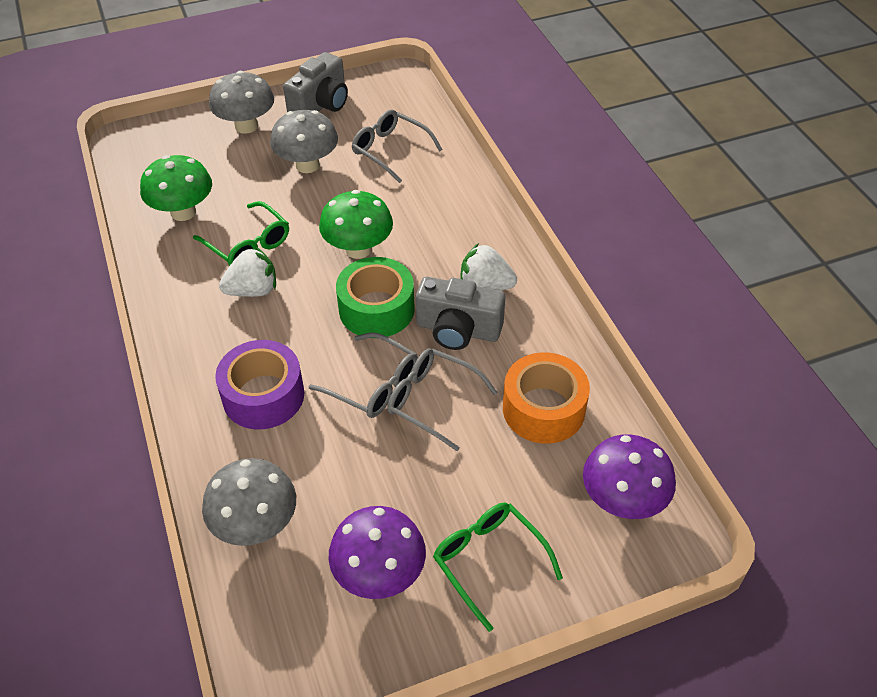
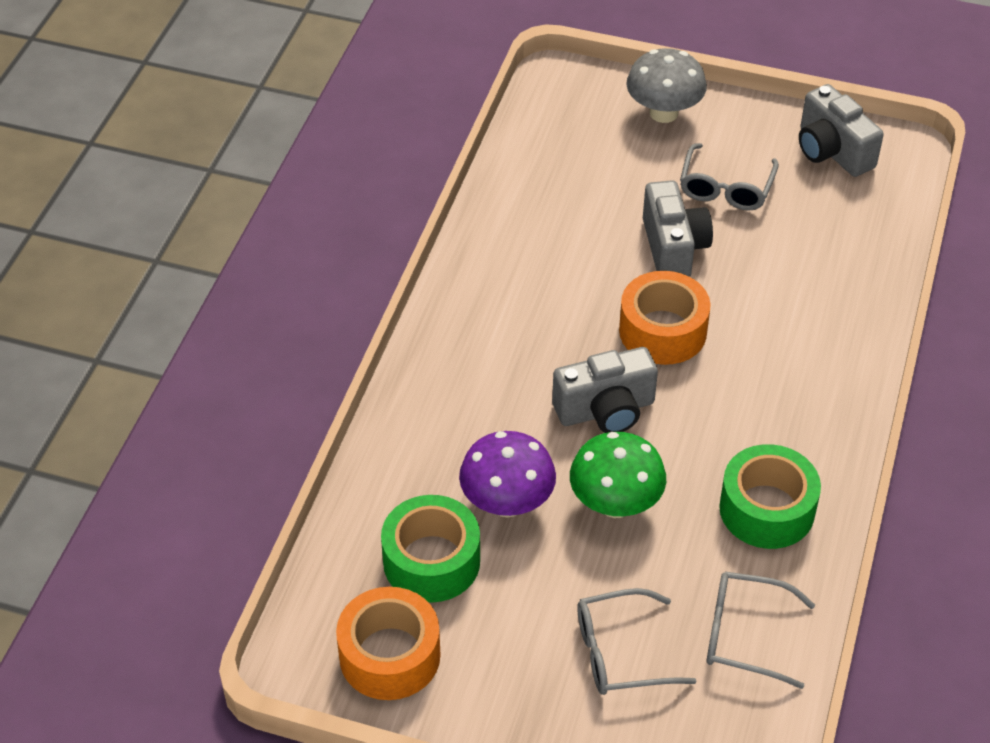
green glasses: 2 -> 0
green mushroom: 2 -> 1
green tape: 1 -> 2
grey camera: 2 -> 3
grey mushroom: 3 -> 1
orange tape: 1 -> 2
purple mushroom: 2 -> 1
purple tape: 1 -> 0
white strawberry: 2 -> 0

